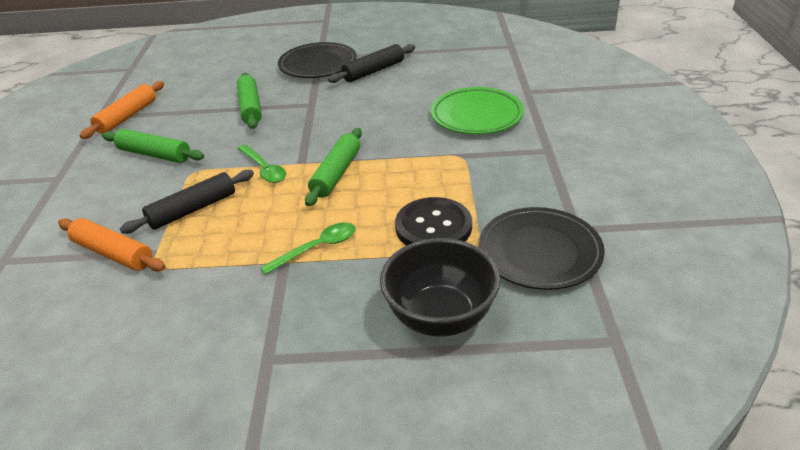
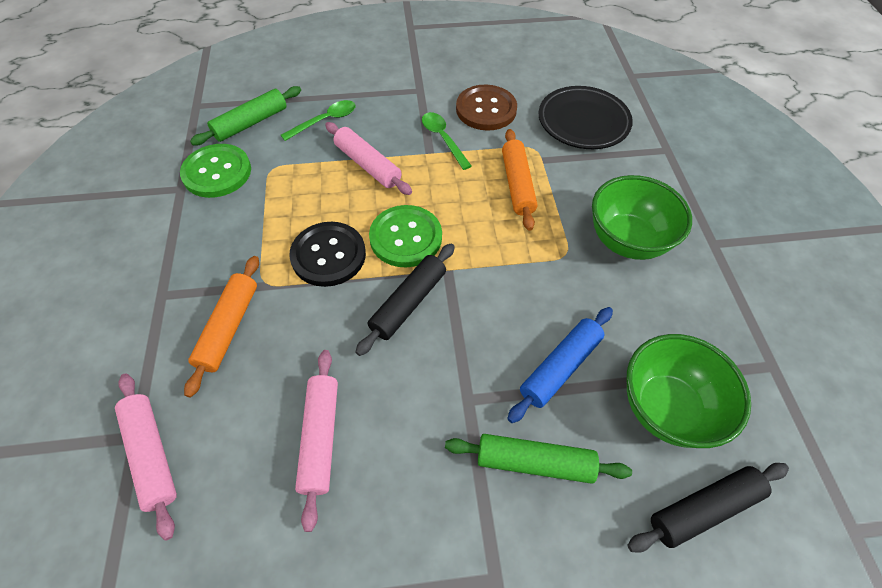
black bowl: 1 -> 0
black plate: 2 -> 1
blue rolling pin: 0 -> 1
brown button: 0 -> 1
green bowl: 0 -> 2
green button: 0 -> 2
green plate: 1 -> 0
green rolling pin: 3 -> 2
pink rolling pin: 0 -> 3

